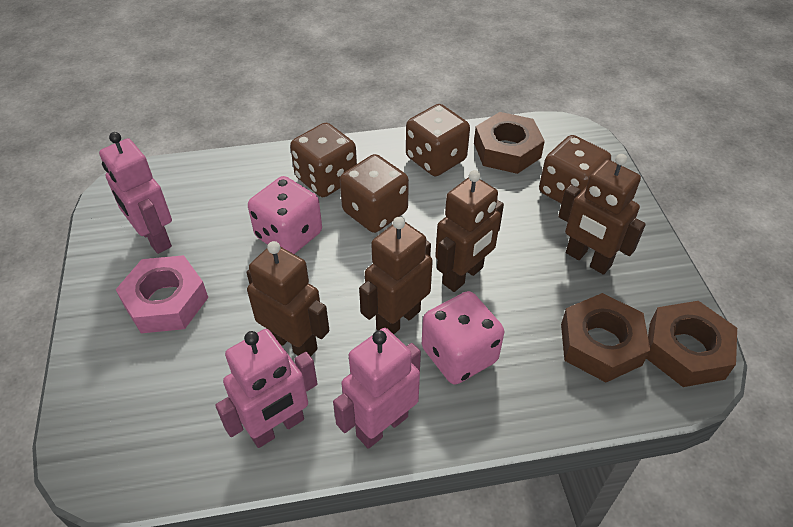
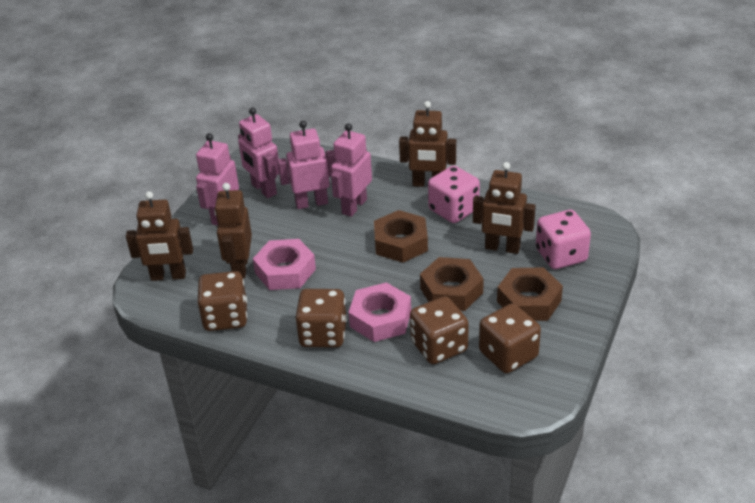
pink nut: 1 -> 2
pink robot: 3 -> 4

